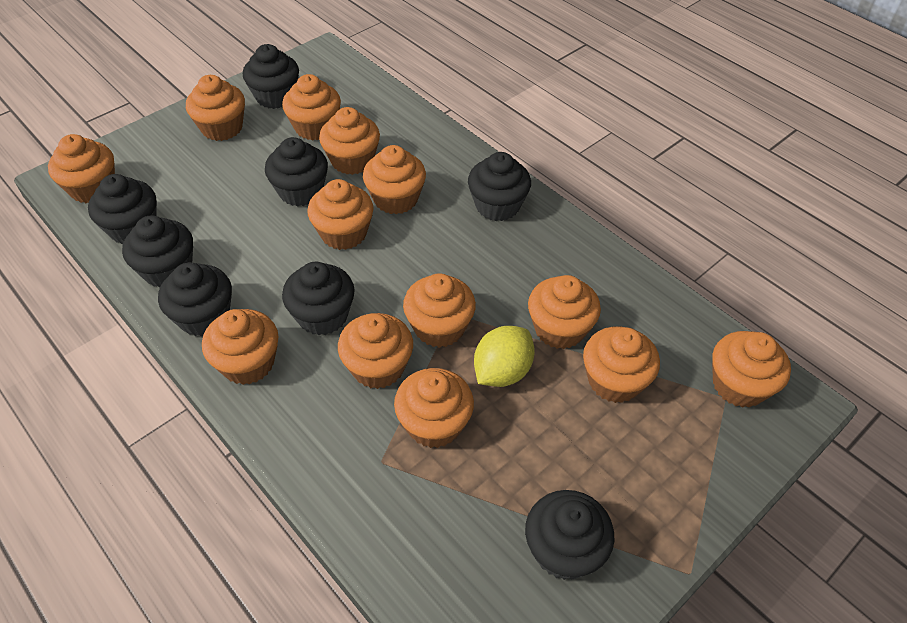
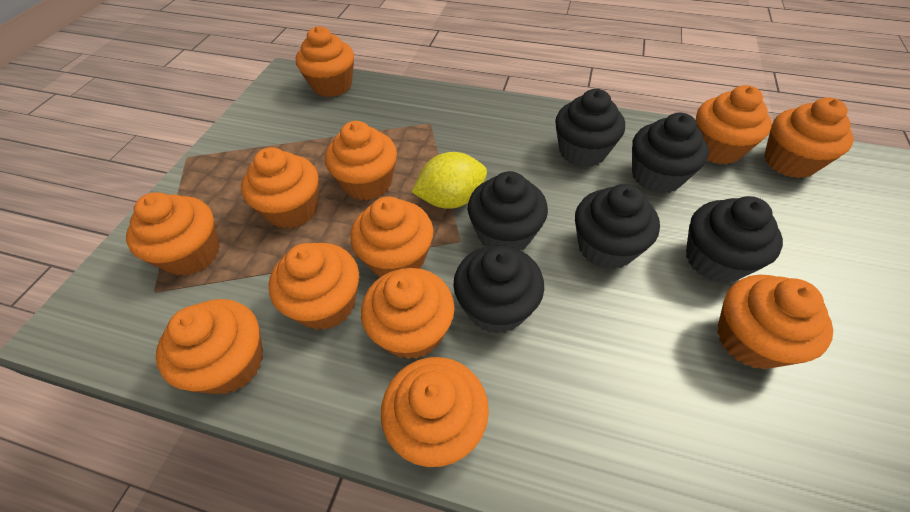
black cupcake: 8 -> 6
orange cupcake: 13 -> 12

